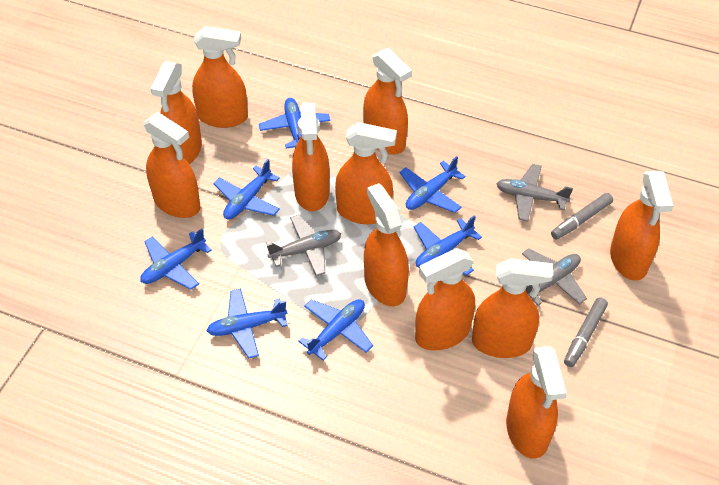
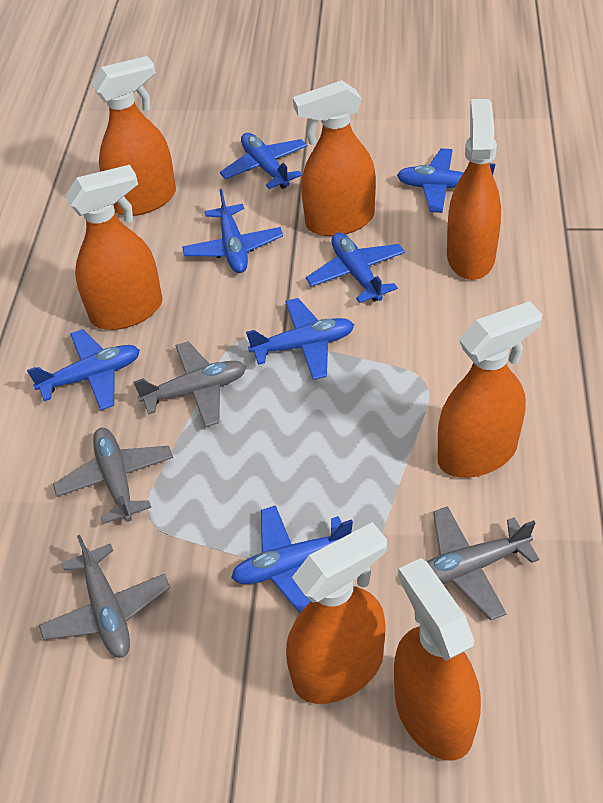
grey marker: 2 -> 0
grey plane: 3 -> 4
orange spray bottle: 11 -> 7

